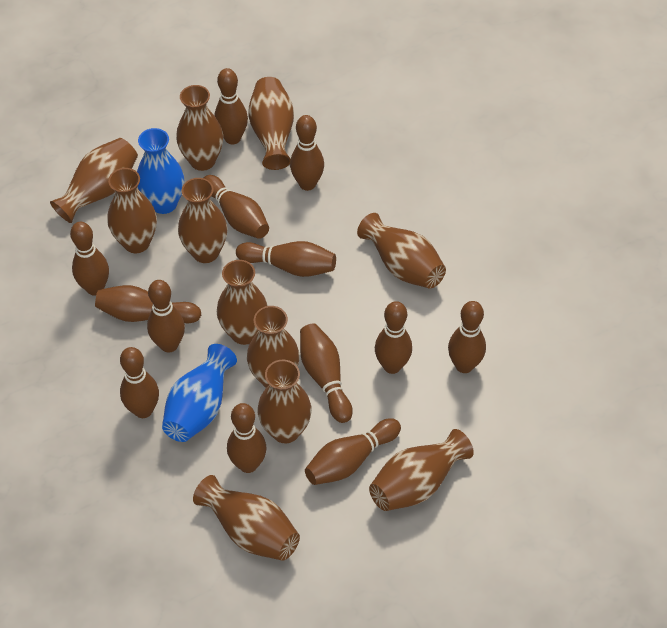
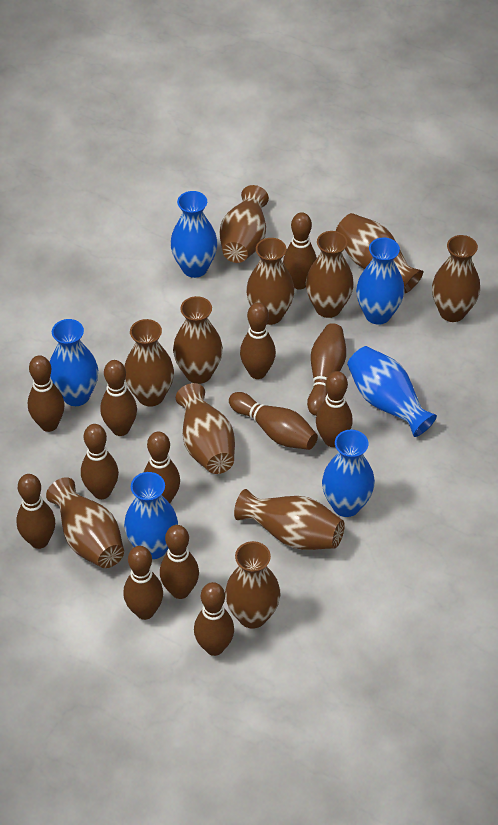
blue vase: 2 -> 6

